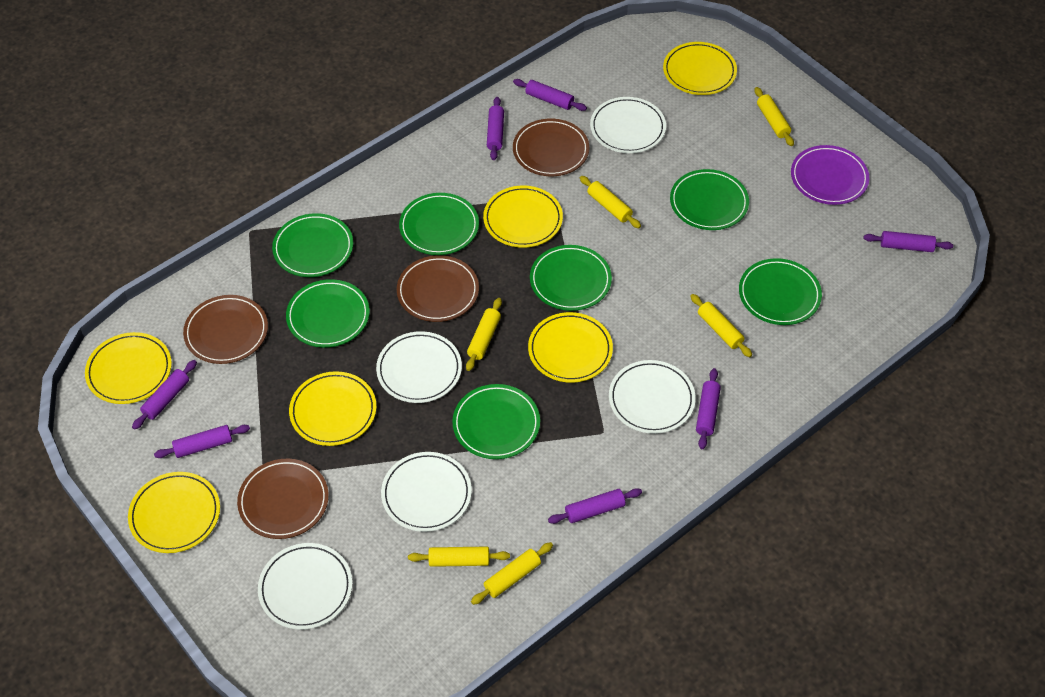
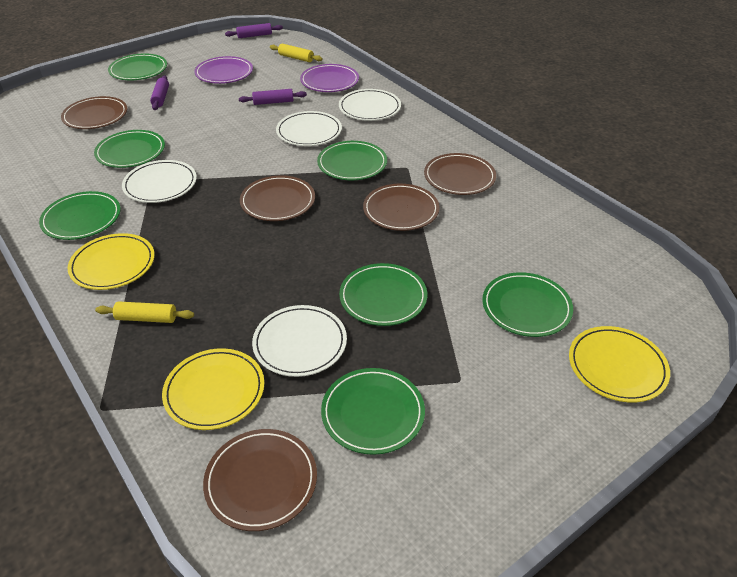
brown plate: 4 -> 5
purple plate: 1 -> 2
purple rolling pin: 7 -> 3
white plate: 5 -> 4
yellow plate: 6 -> 3
yellow rolling pin: 6 -> 2

